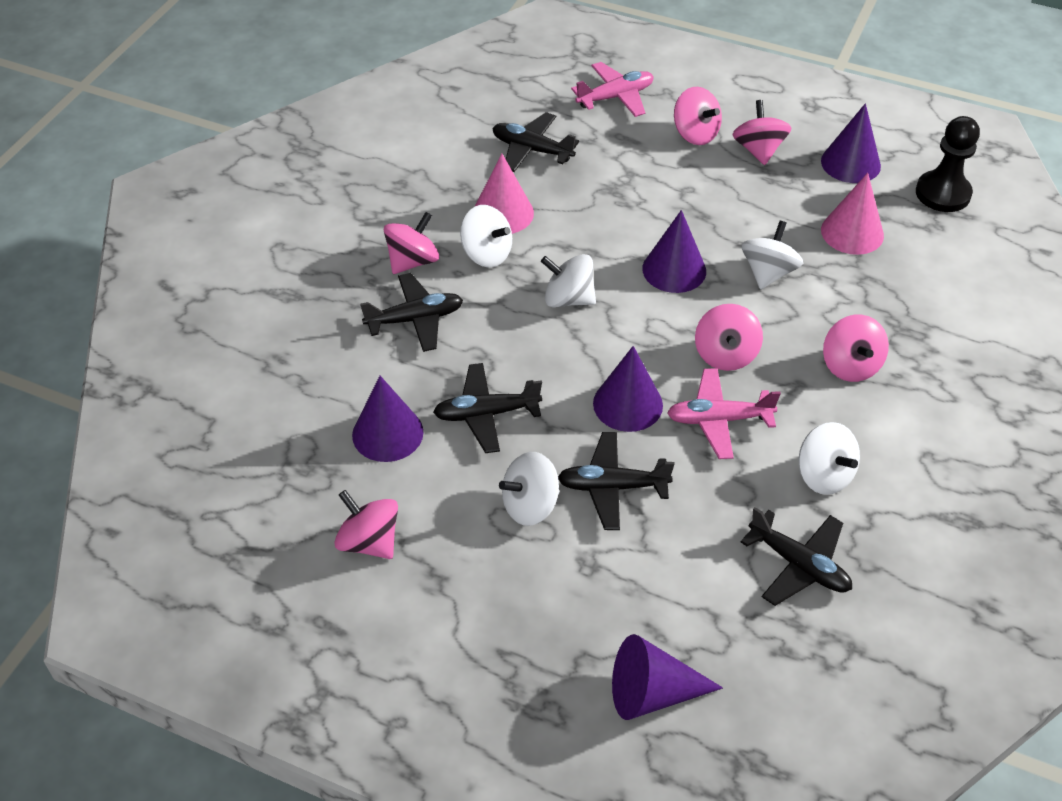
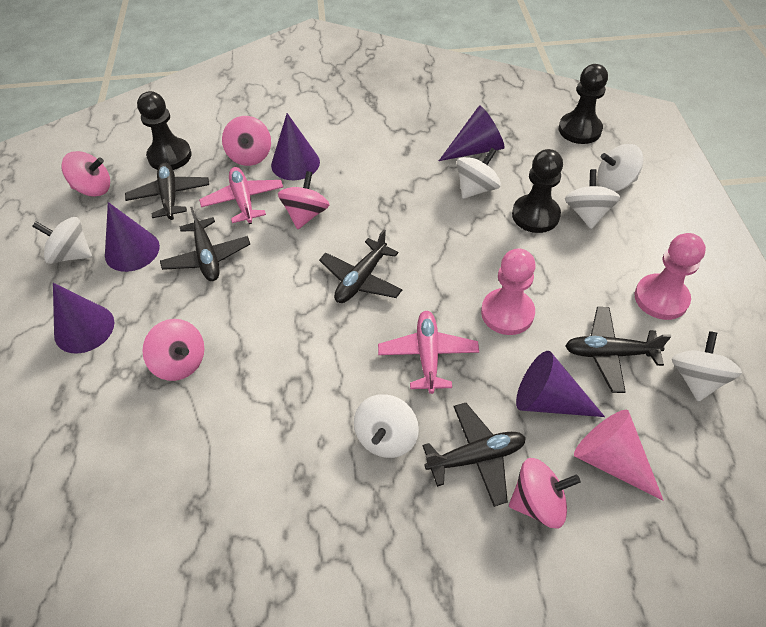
black pawn: 1 -> 3
pink cone: 2 -> 1
pink pawn: 0 -> 2
pink spinning top: 6 -> 5
white spinning top: 5 -> 6

